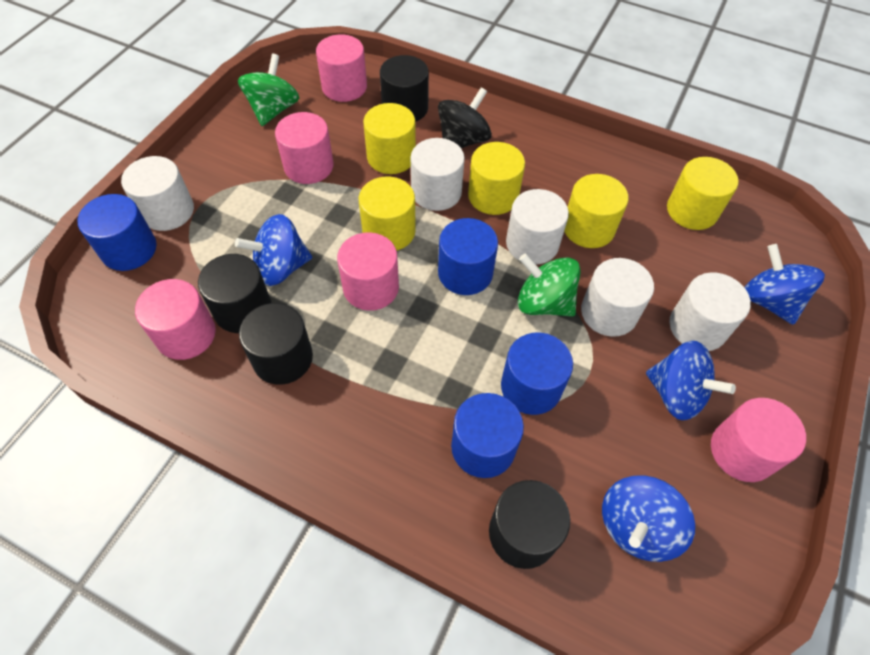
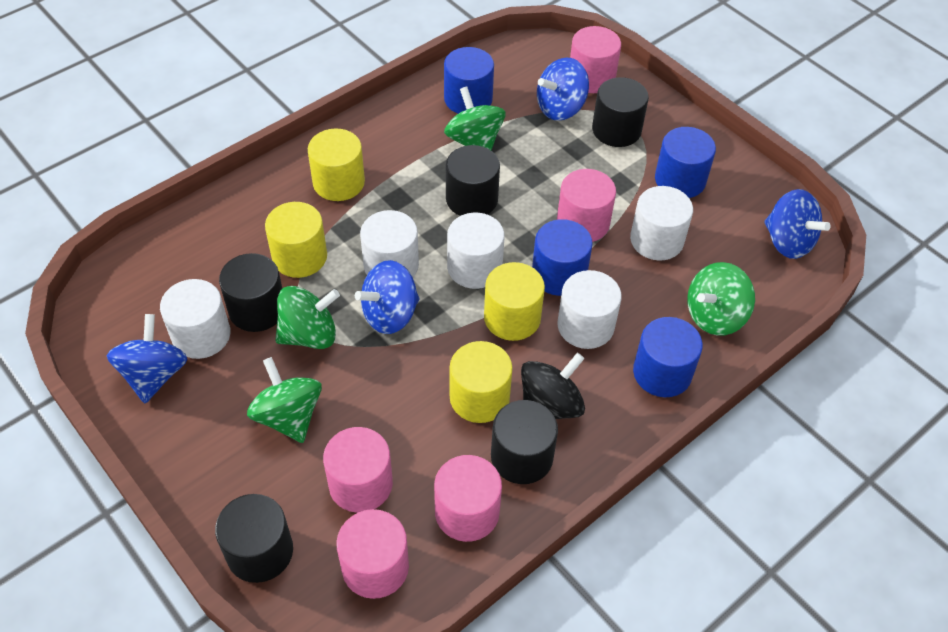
black cylinder: 4 -> 5
green spinning top: 2 -> 4
yellow cylinder: 5 -> 4

